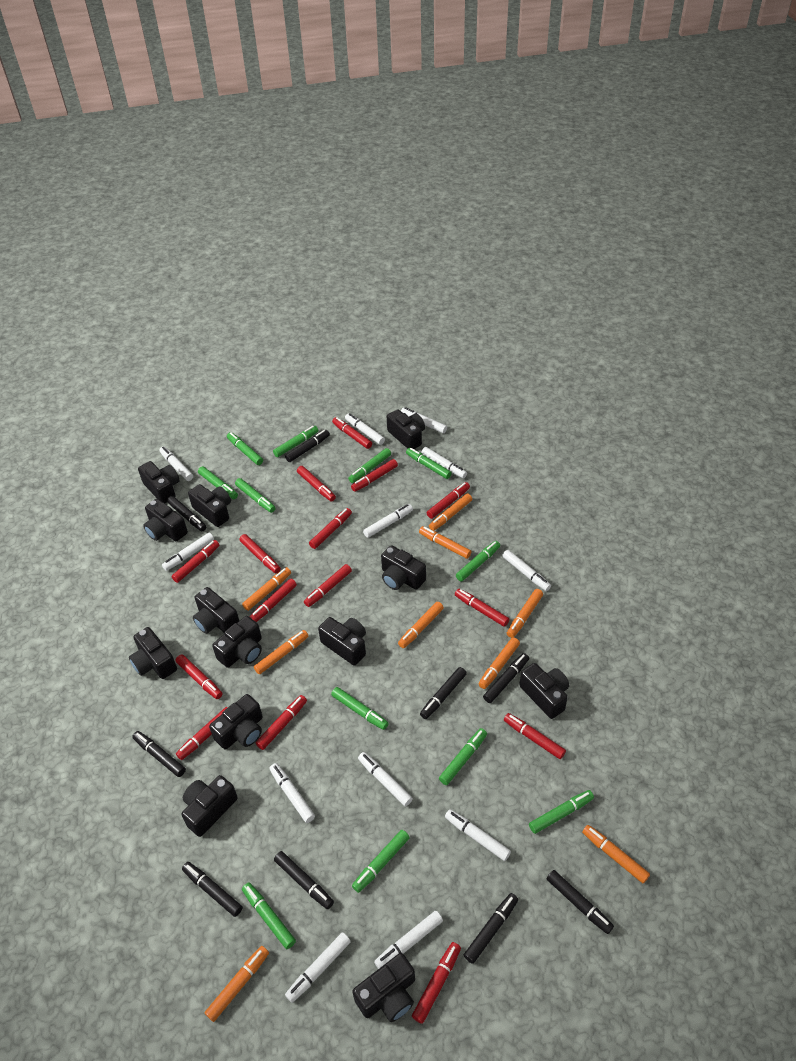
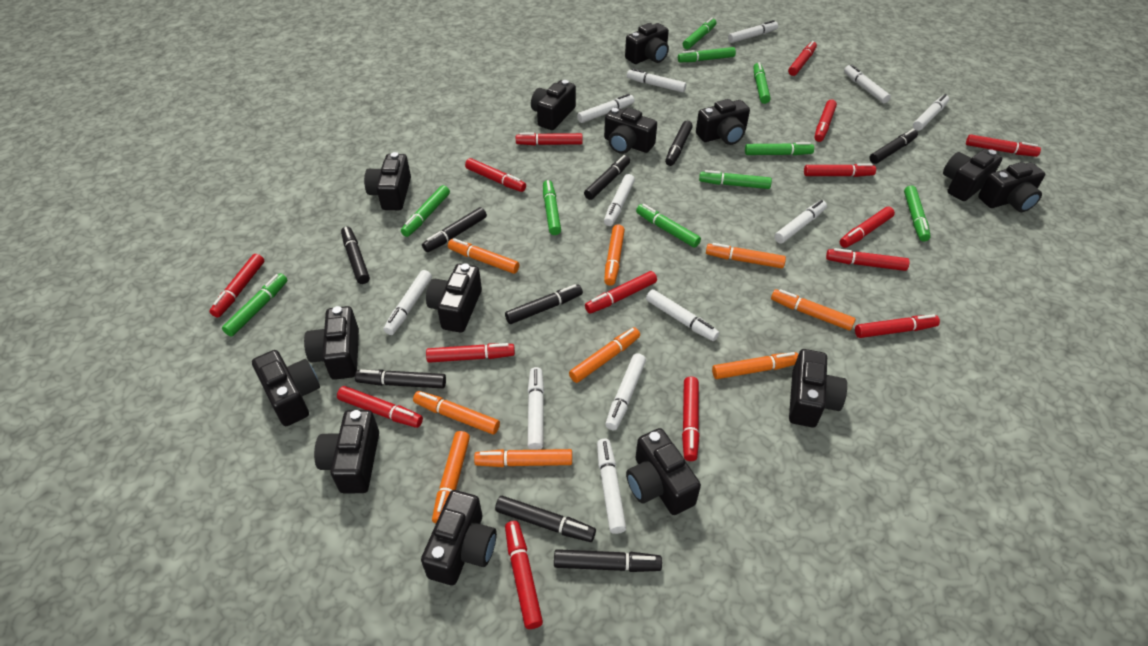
black camera: 13 -> 14
green marker: 12 -> 10

